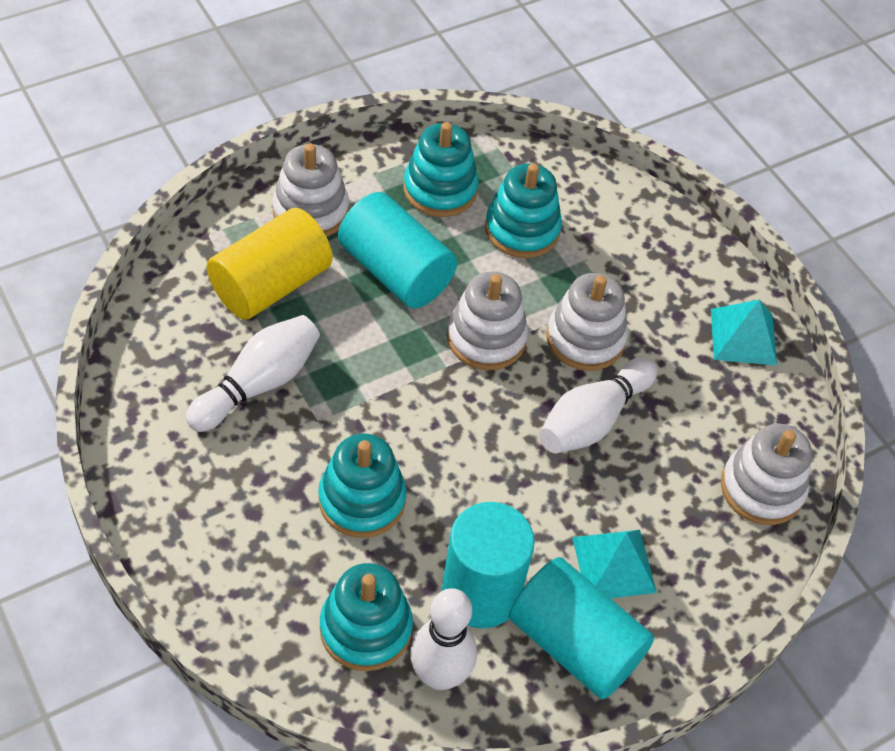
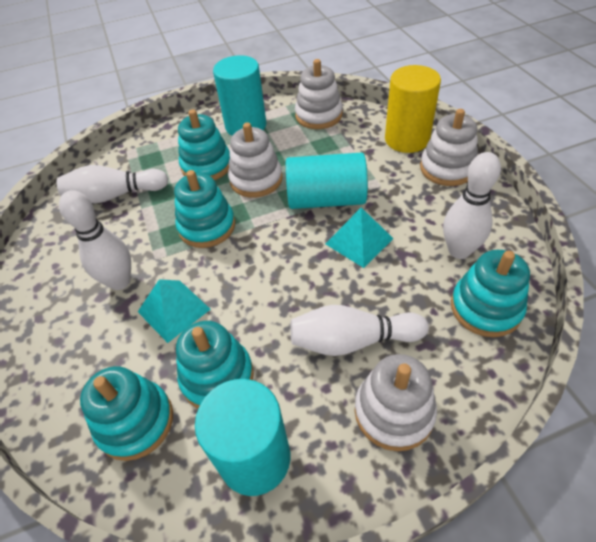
turquoise stacking toy: 4 -> 5
white bowling pin: 3 -> 4

